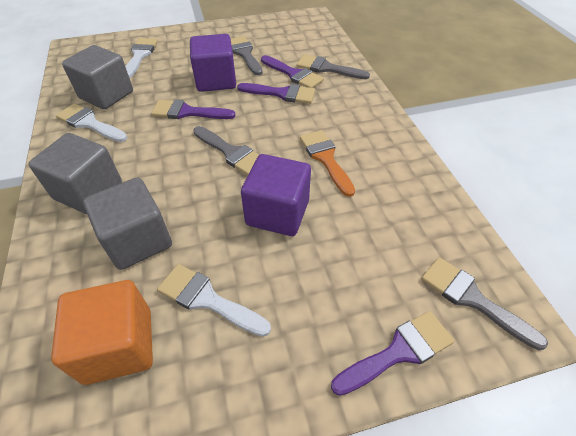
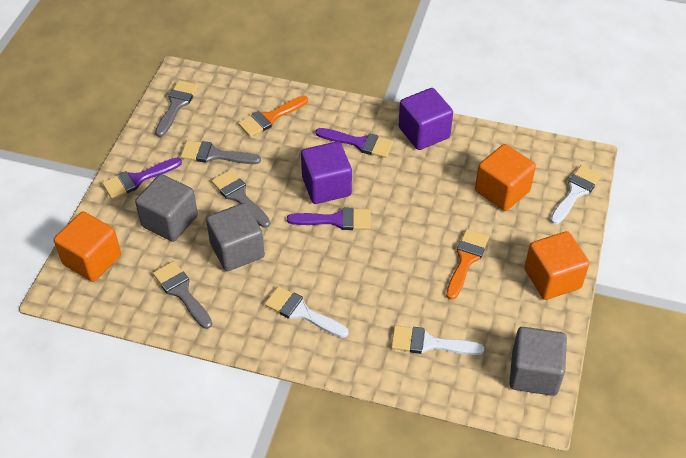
orange brush: 1 -> 2
orange cube: 1 -> 3
purple brush: 4 -> 3

